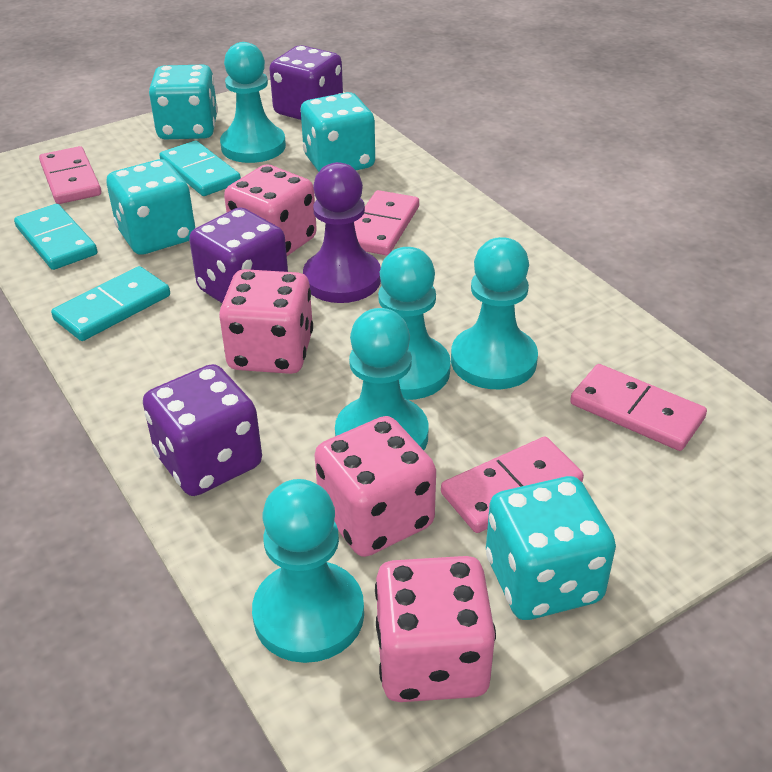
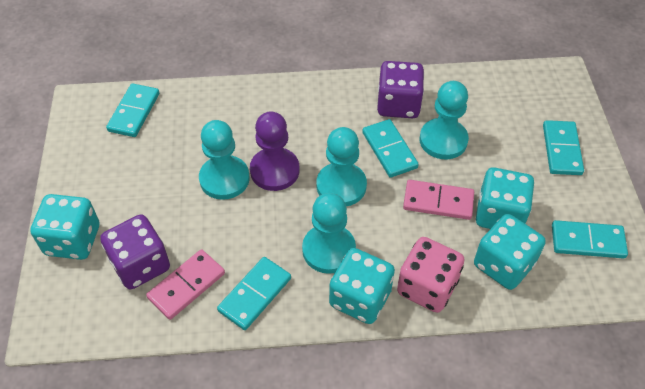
pink dice: 4 -> 1
pink domino: 4 -> 2
purple dice: 3 -> 2
turquoise domino: 3 -> 5
turquoise pawn: 5 -> 4

